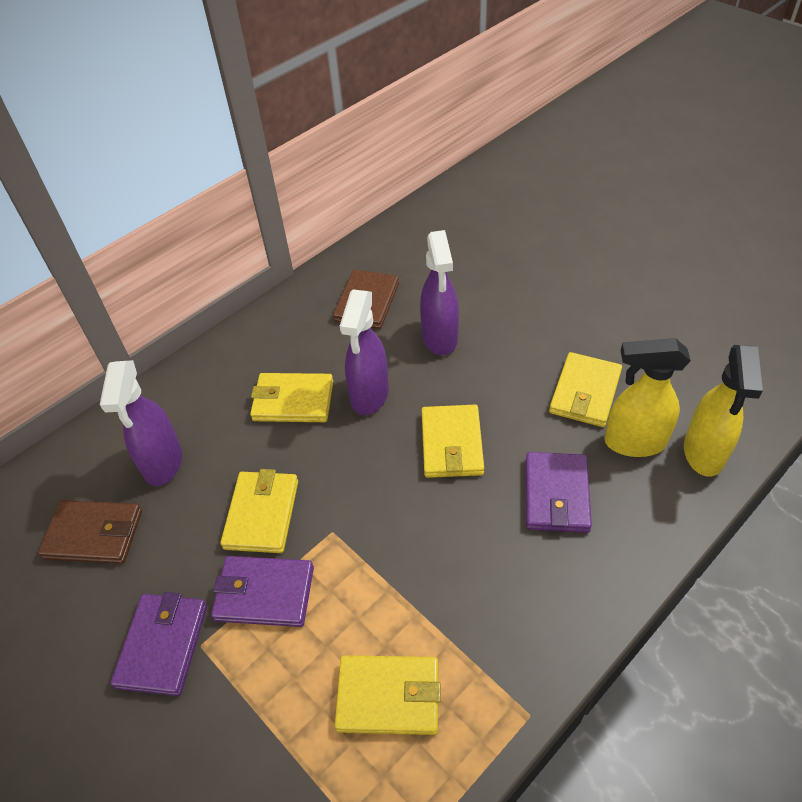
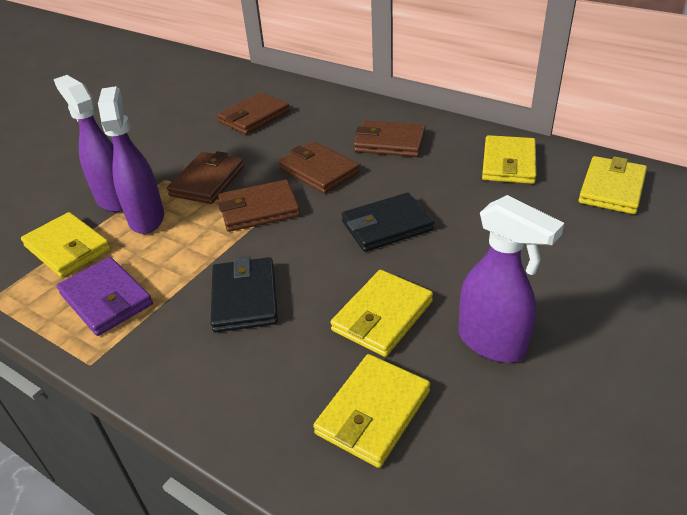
black wallet: 0 -> 2
brown wallet: 2 -> 5
purple wallet: 3 -> 1
yellow spray bottle: 2 -> 0

